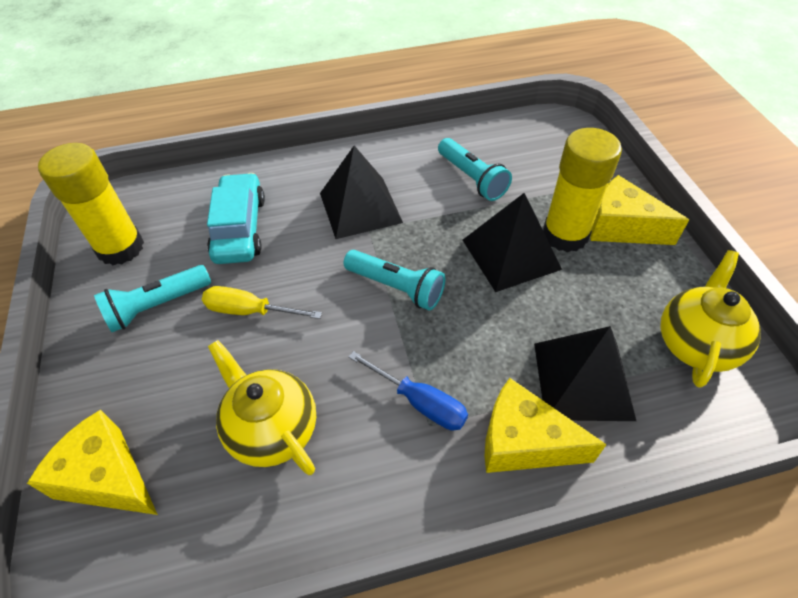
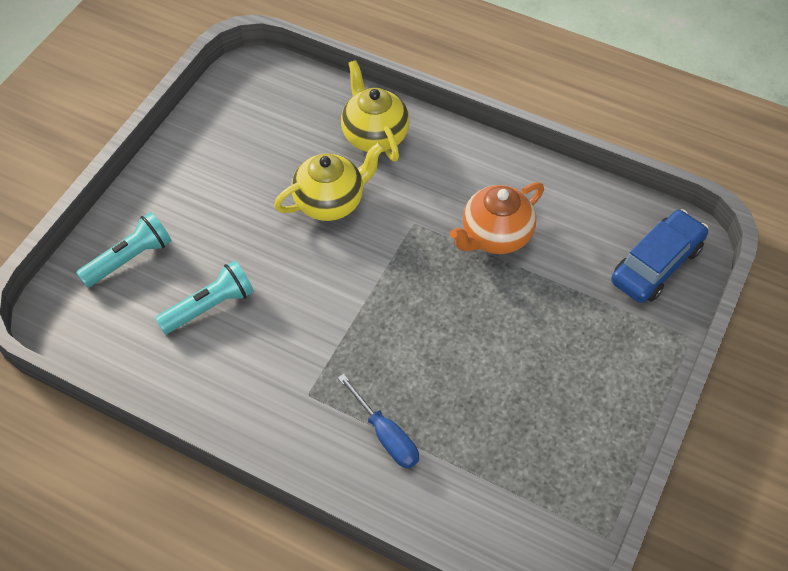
black pyramid: 3 -> 0
blue car: 0 -> 1
orange teapot: 0 -> 1
turquoise car: 1 -> 0
turquoise flashlight: 3 -> 2
yellow cheese: 3 -> 0
yellow glue stick: 2 -> 0
yellow screwdriver: 1 -> 0

